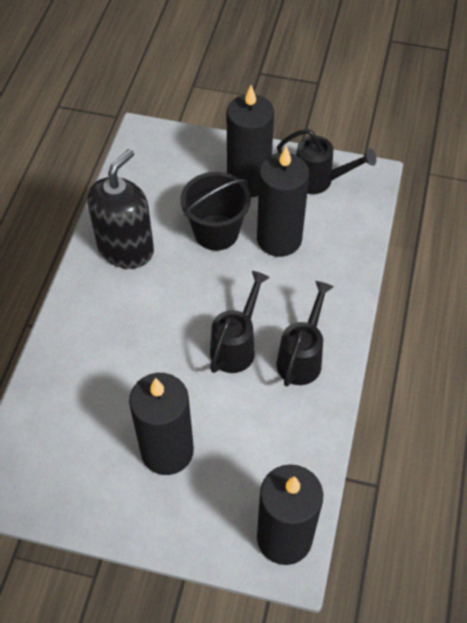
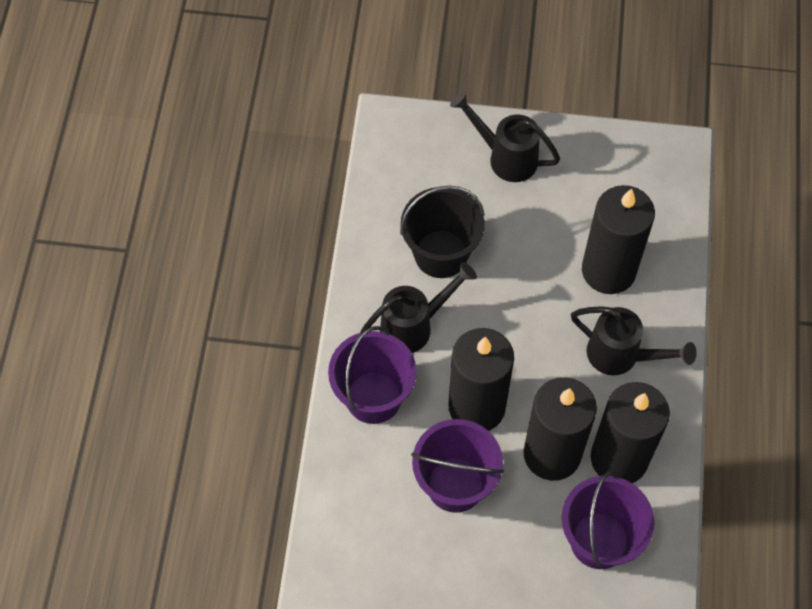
black soap dispenser: 1 -> 0
purple bucket: 0 -> 3

